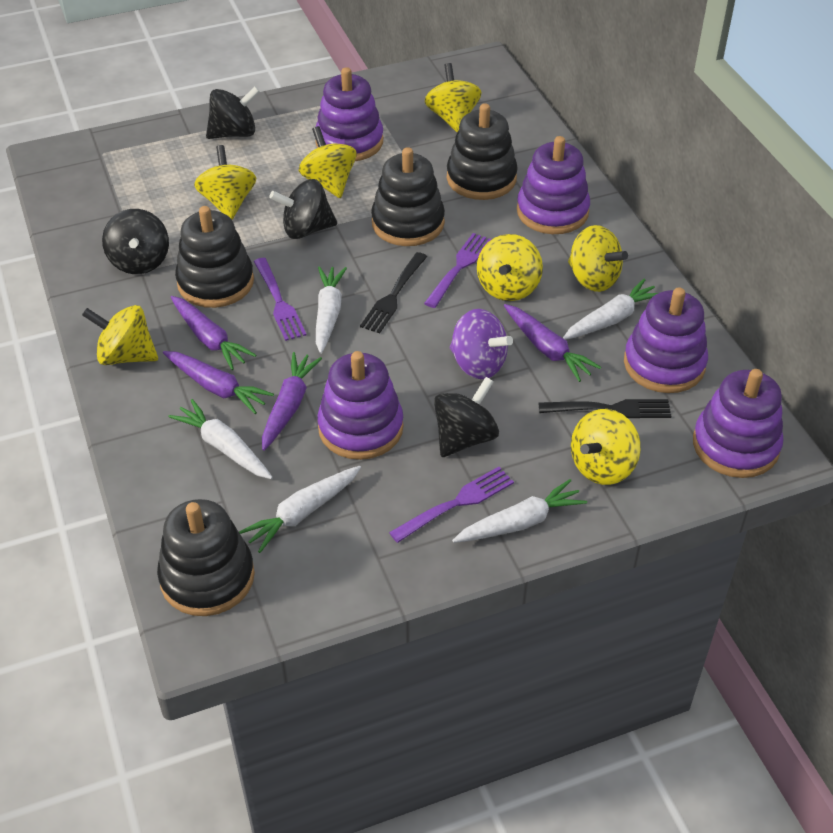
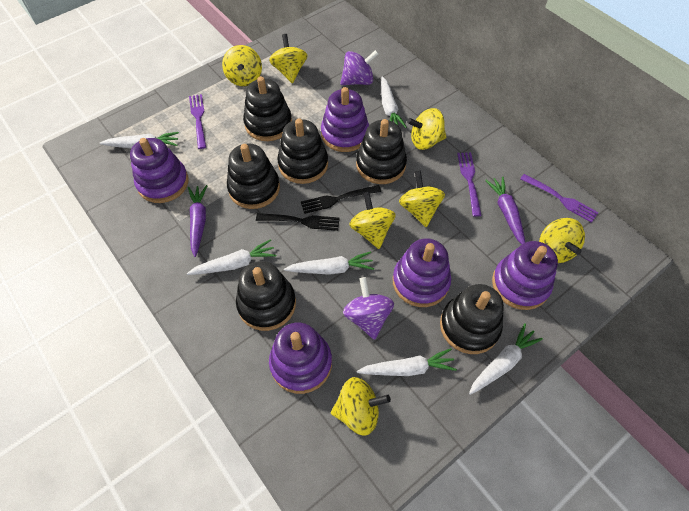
black spinning top: 4 -> 0
black stacking toy: 4 -> 6
purple carrot: 4 -> 2
purple spinning top: 1 -> 2
white carrot: 5 -> 6

